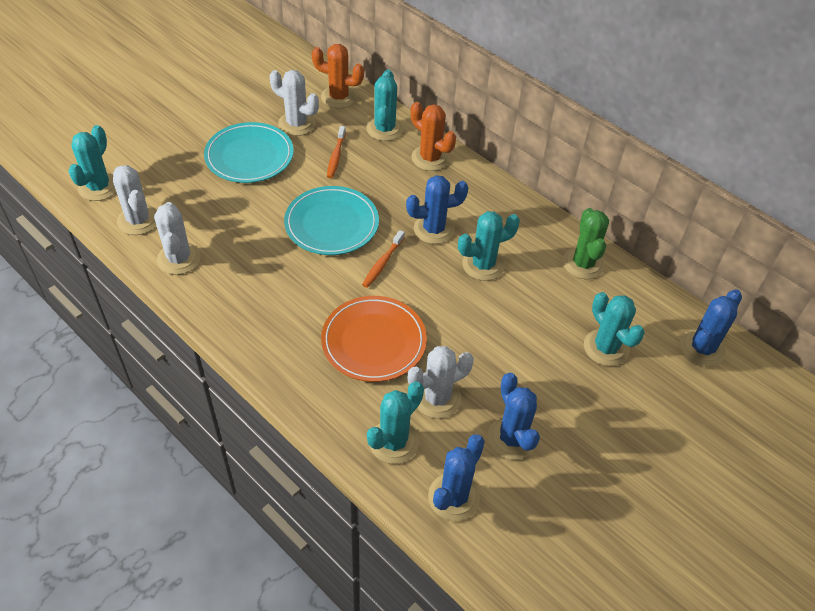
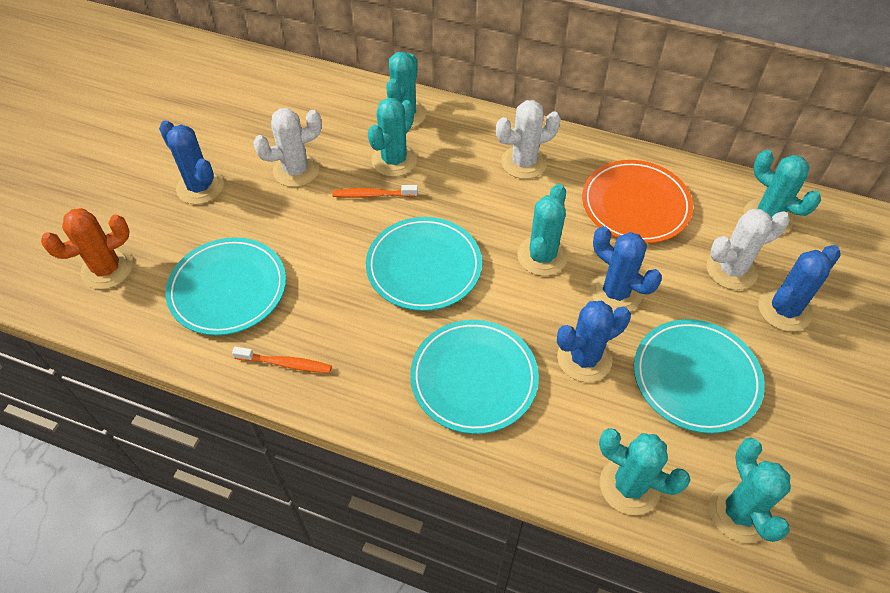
green cactus: 1 -> 0
orange cactus: 2 -> 1
turquoise cactus: 5 -> 6
turquoise plate: 2 -> 4
white cactus: 4 -> 3

